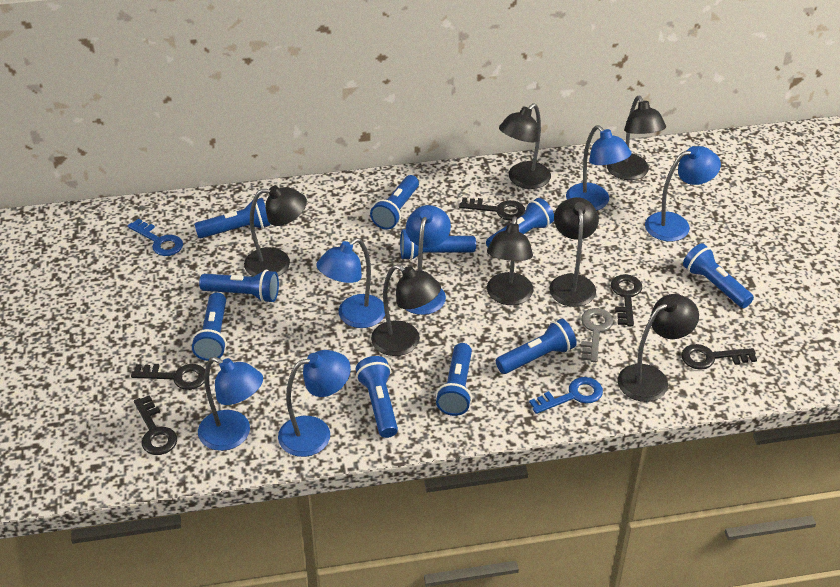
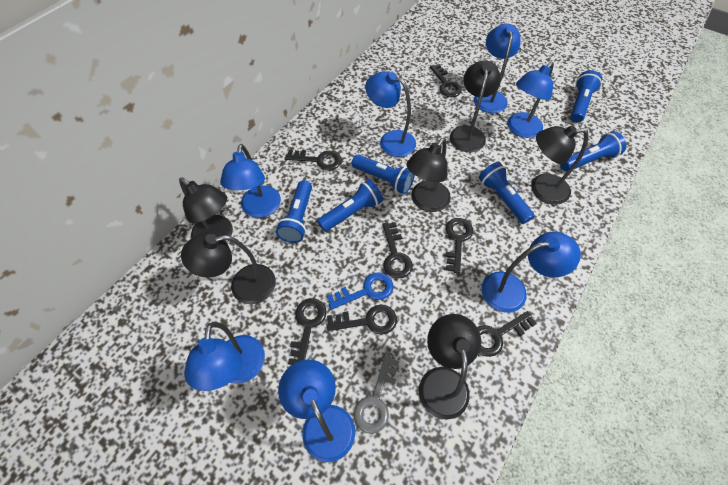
black key: 5 -> 7
black lamp: 7 -> 6
blue flashlight: 10 -> 6
blue key: 2 -> 1
blue lamp: 6 -> 7

